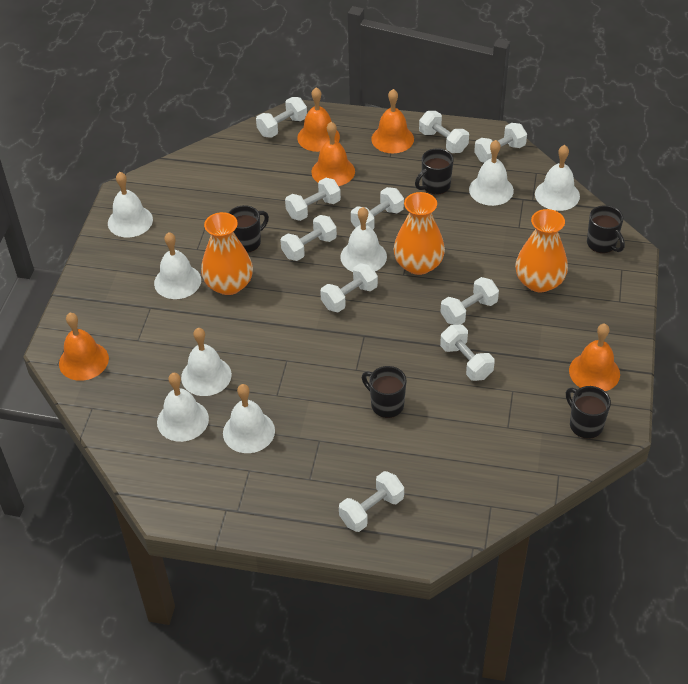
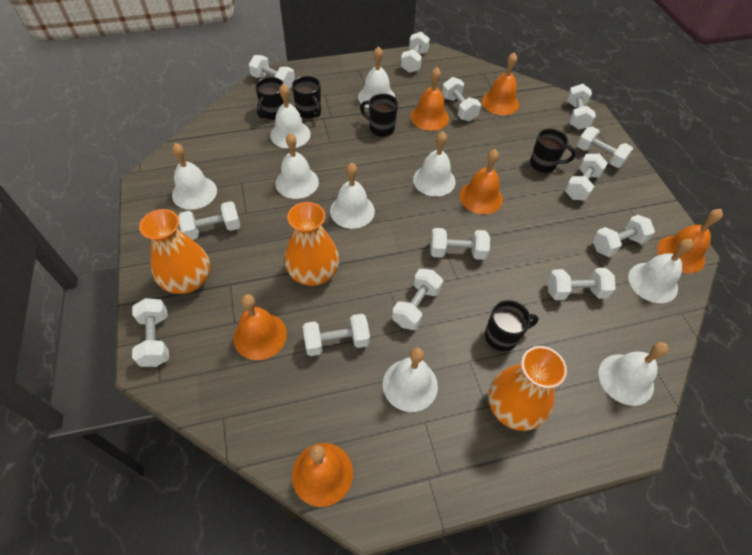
orange bell: 5 -> 6
white bell: 8 -> 9
white dumbbell: 10 -> 13

